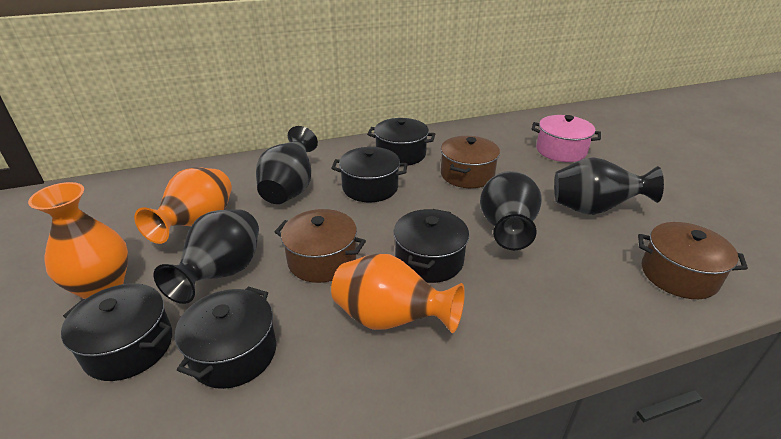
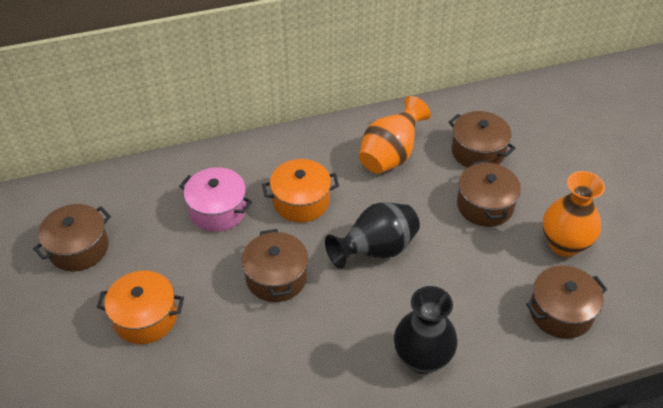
black pot: 5 -> 0
black vase: 4 -> 2
brown pot: 3 -> 5
orange pot: 0 -> 2
orange vase: 3 -> 2

